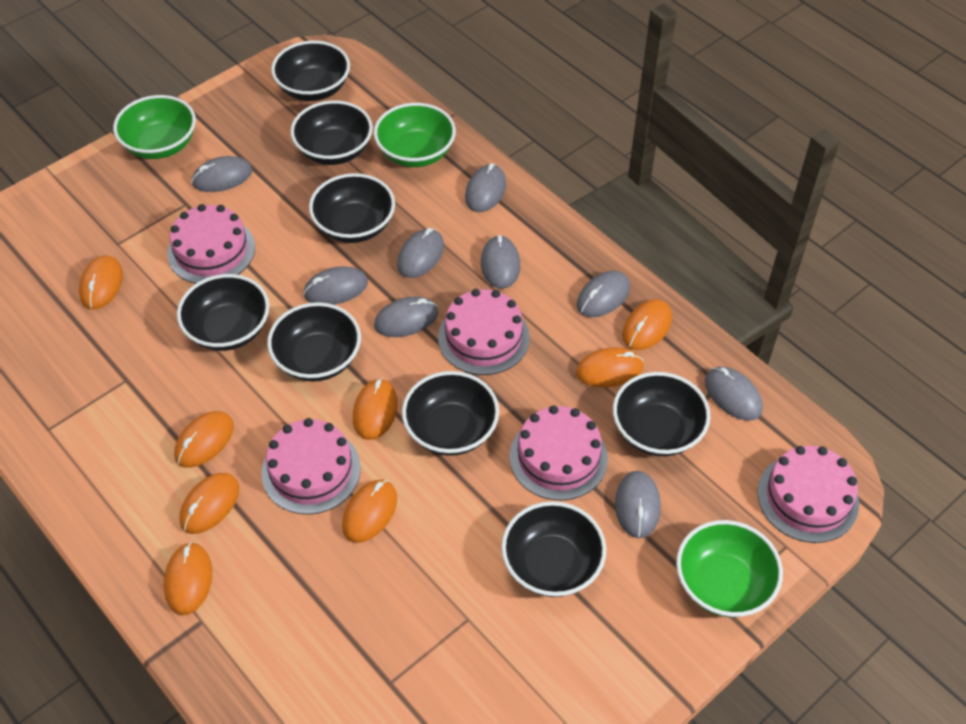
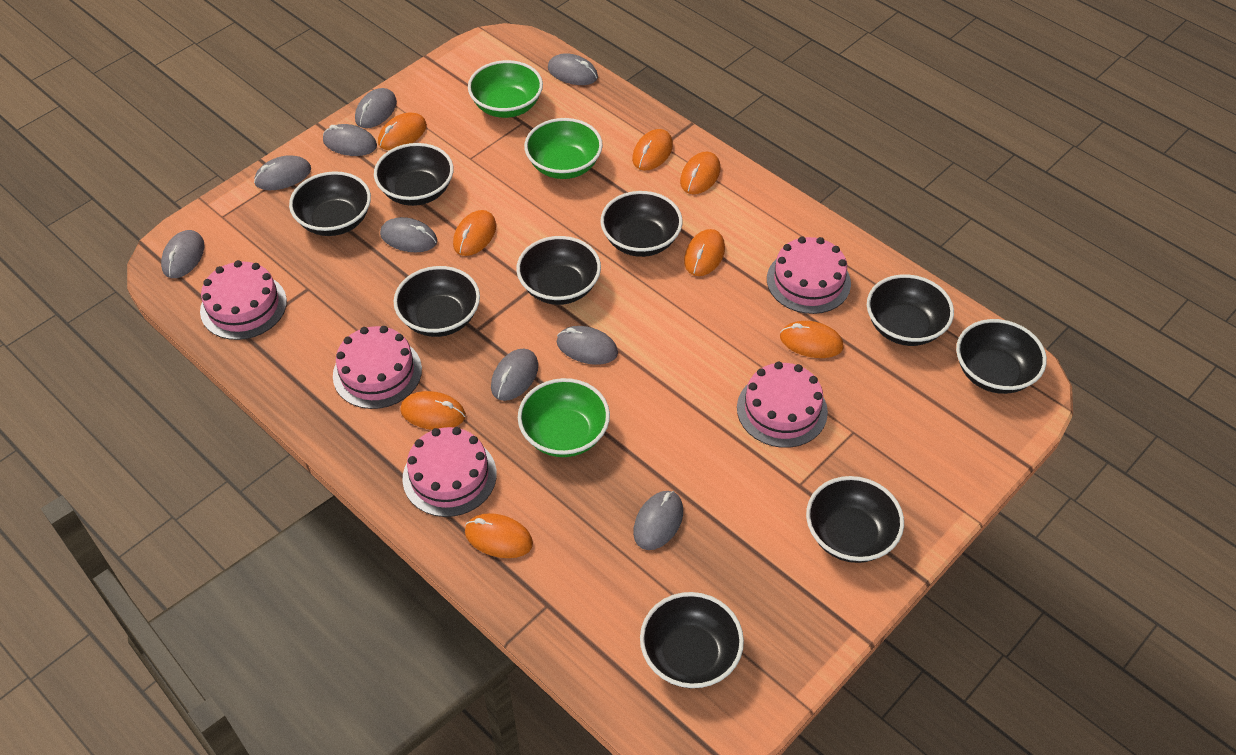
black bowl: 8 -> 9

